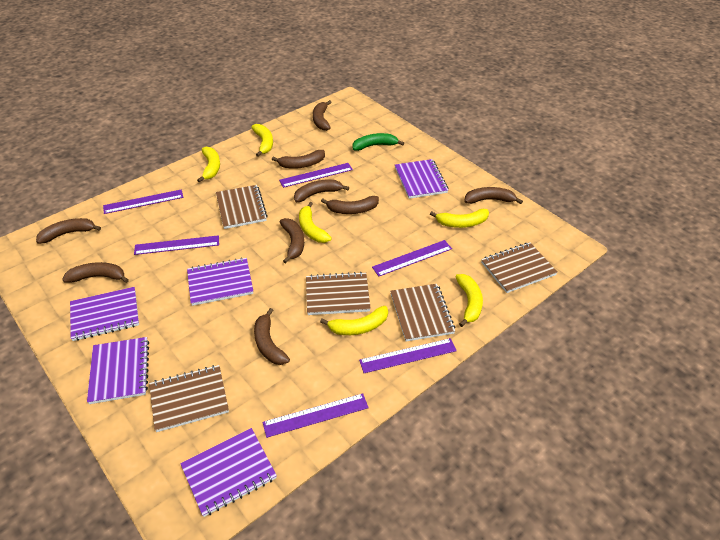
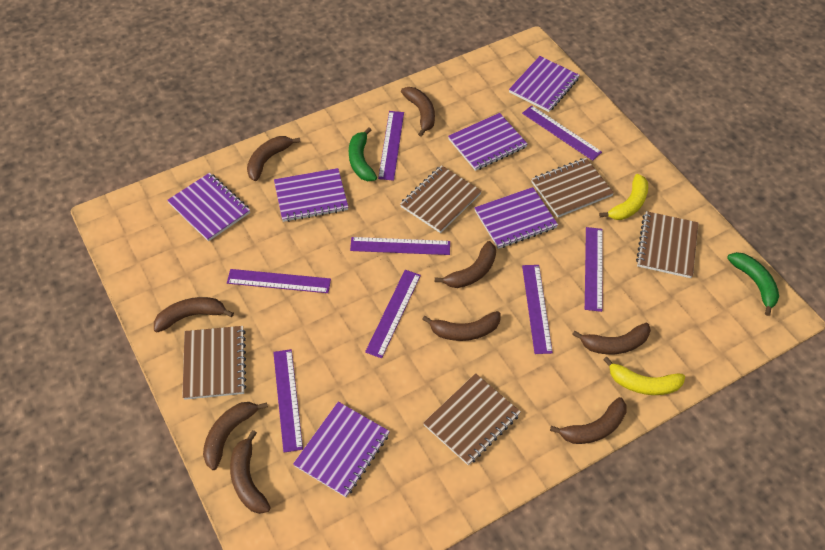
green banana: 1 -> 2
purple notebook: 5 -> 6
purple ruler: 6 -> 8
yellow banana: 6 -> 2

